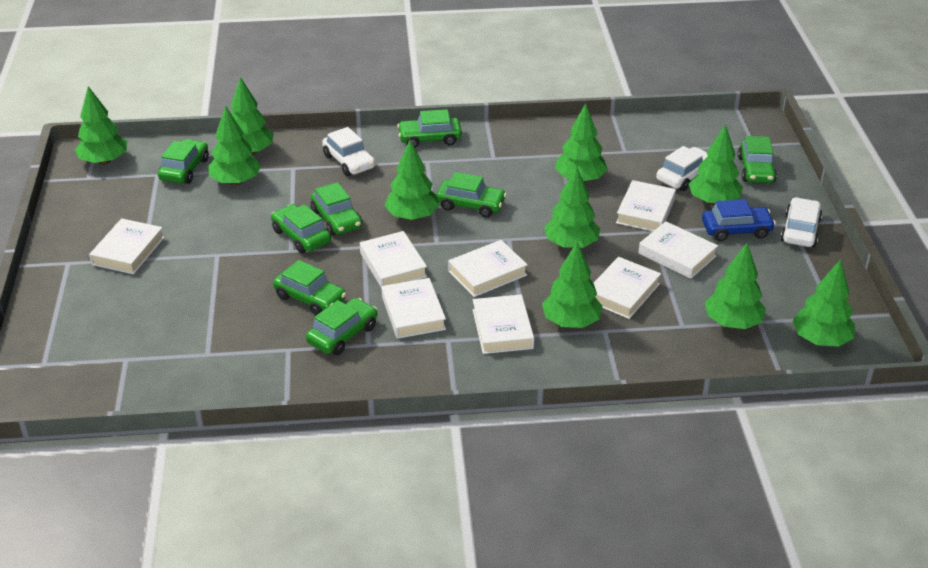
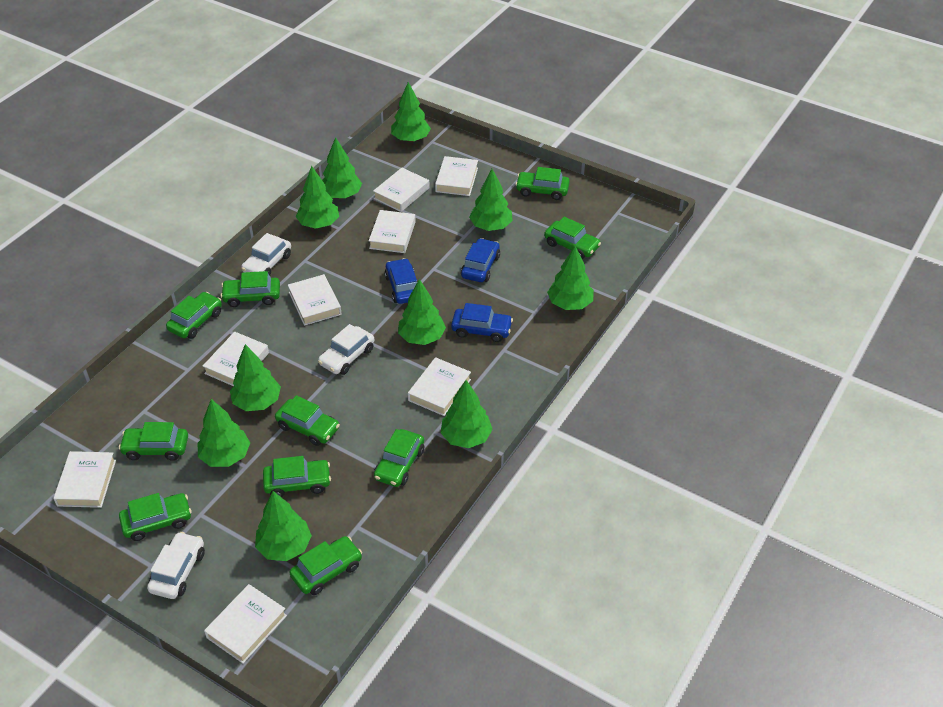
blue car: 1 -> 3
green car: 8 -> 10

